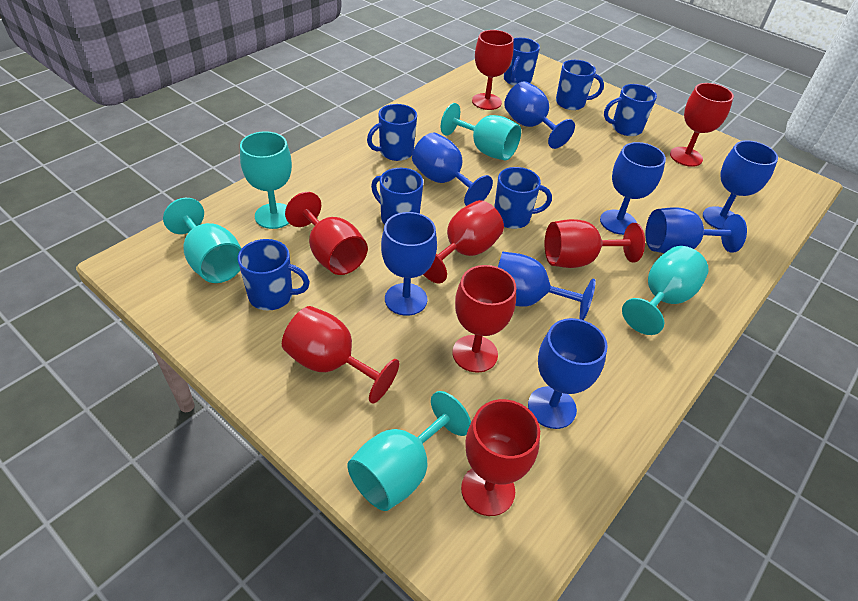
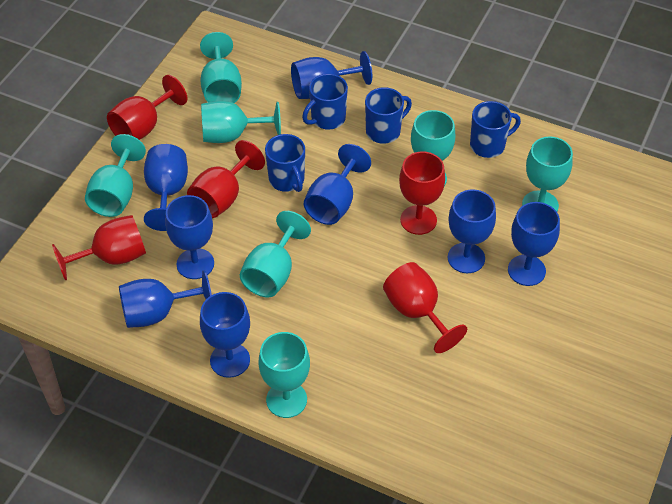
blue mug: 7 -> 4
red goblet: 8 -> 5
turquoise goblet: 5 -> 7

